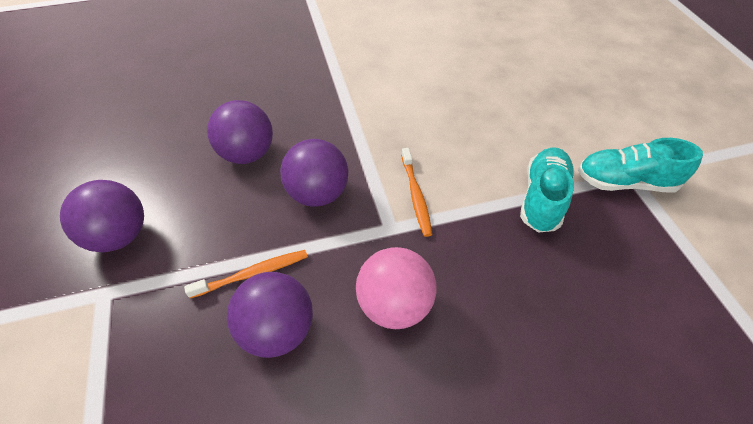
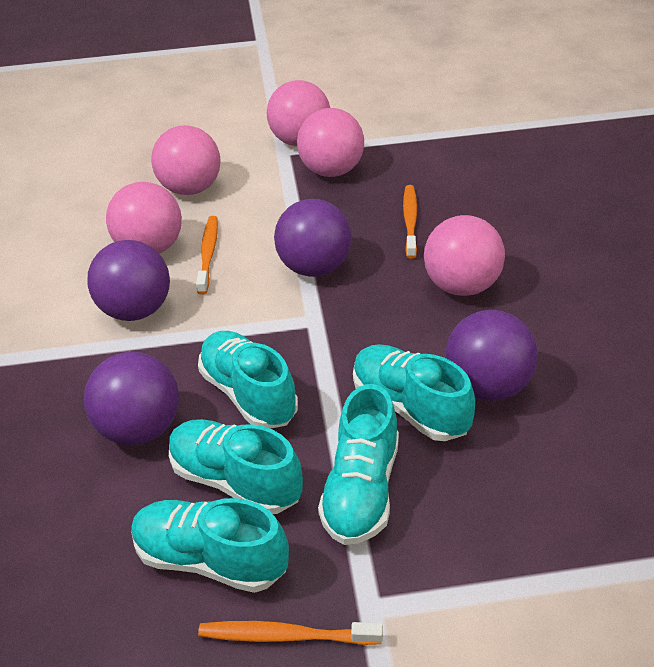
orange toothbrush: 2 -> 3
pink ball: 1 -> 5
turquoise shoe: 2 -> 5

